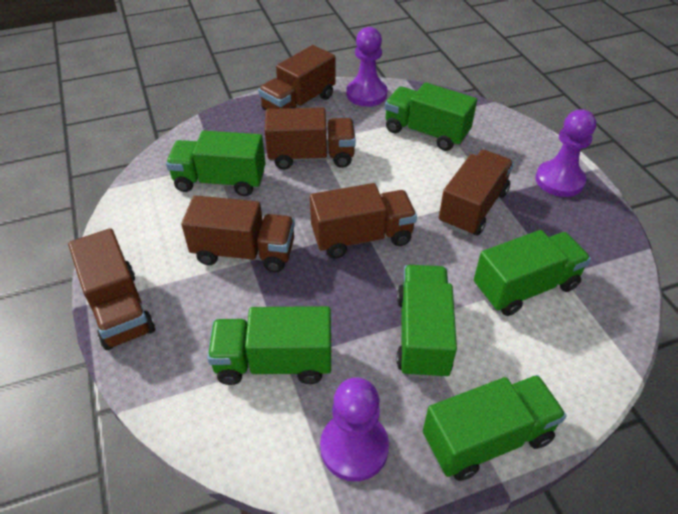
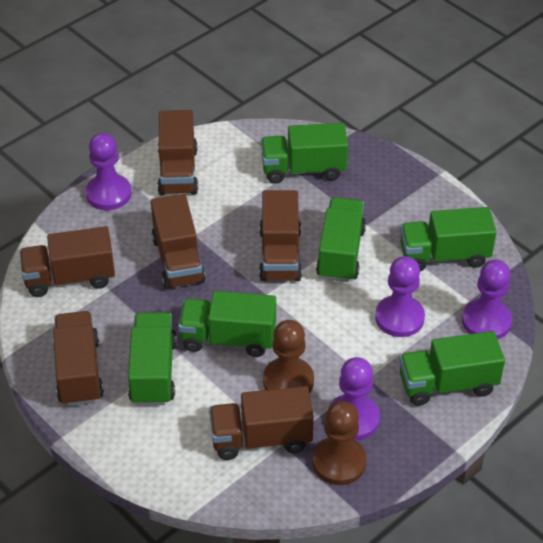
brown pawn: 0 -> 2
purple pawn: 3 -> 4

